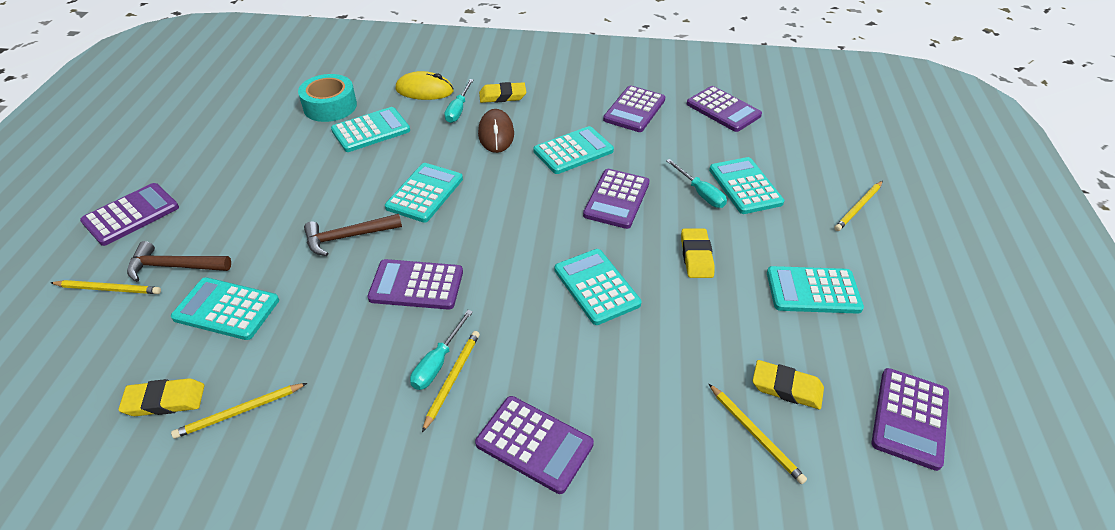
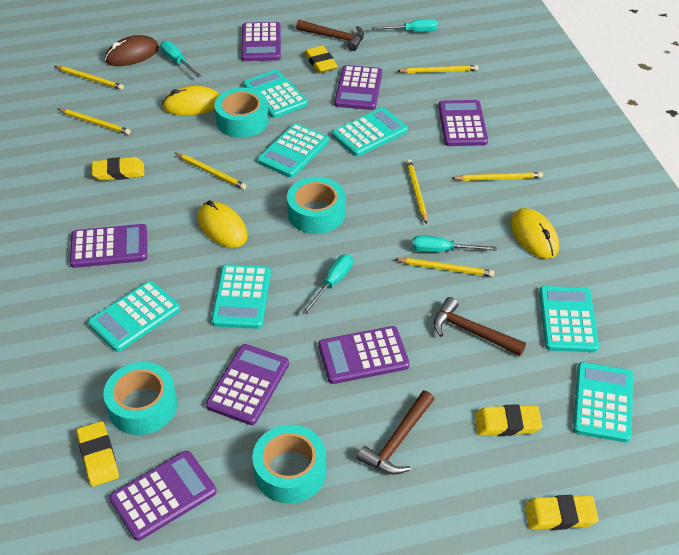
brown hammer: 2 -> 3
turquoise screwdriver: 3 -> 4
turquoise tape: 1 -> 4
yellow eraser: 4 -> 5
yellow mouse: 1 -> 3
yellow pencil: 5 -> 7

